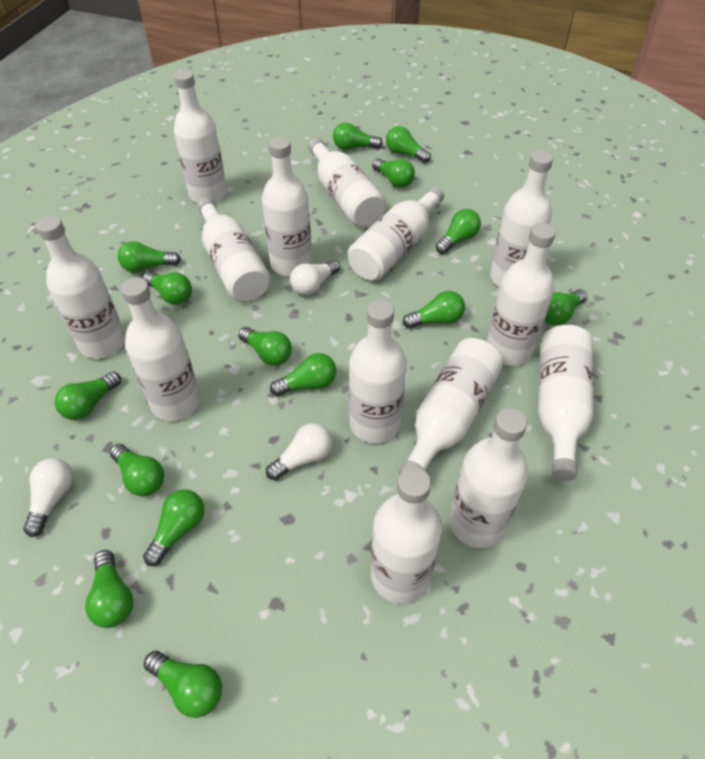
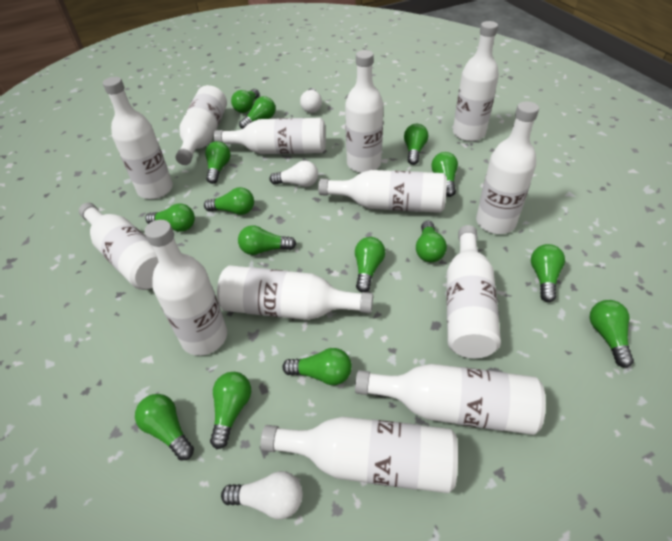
white bottle: 14 -> 13

